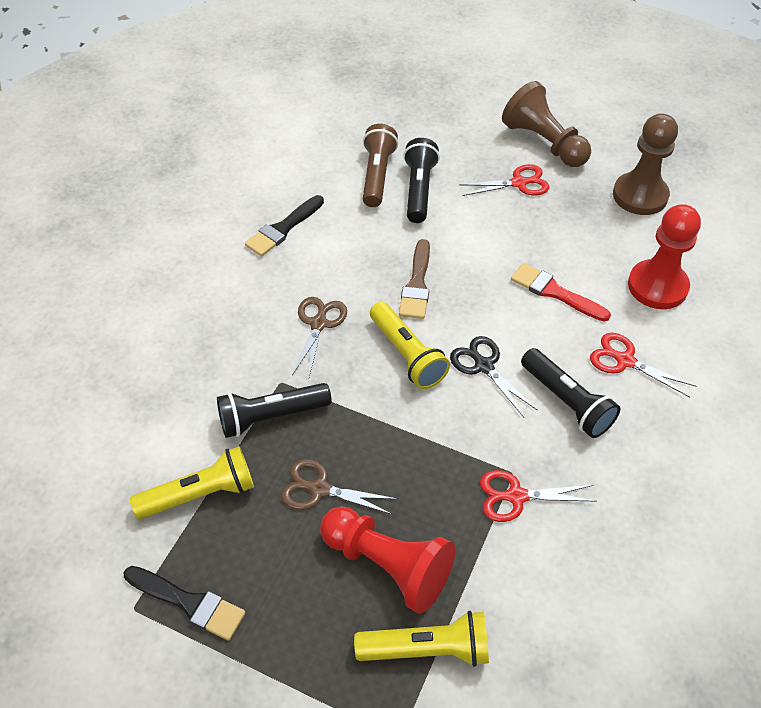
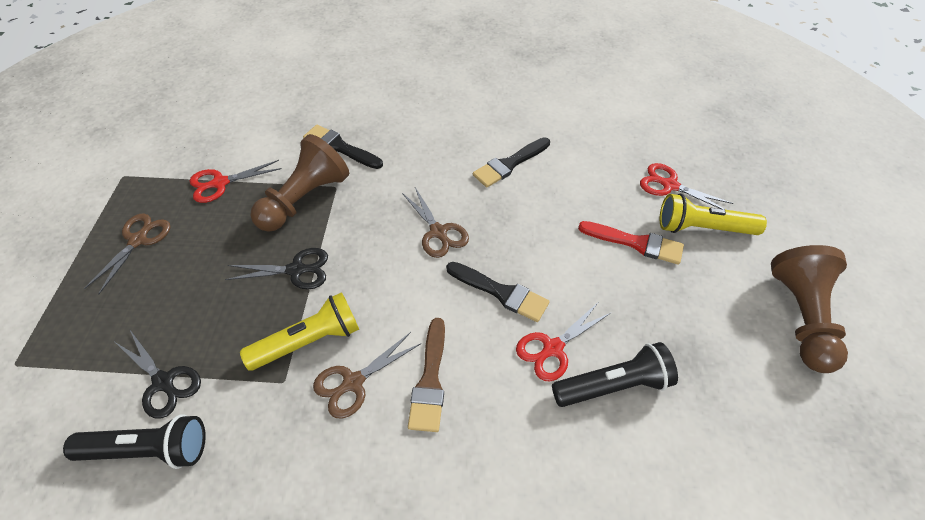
black brush: 2 -> 3
black flashlight: 3 -> 2
black scissors: 1 -> 2
brown flashlight: 1 -> 0
brown scissors: 2 -> 3
red pawn: 2 -> 0
yellow flashlight: 3 -> 2

